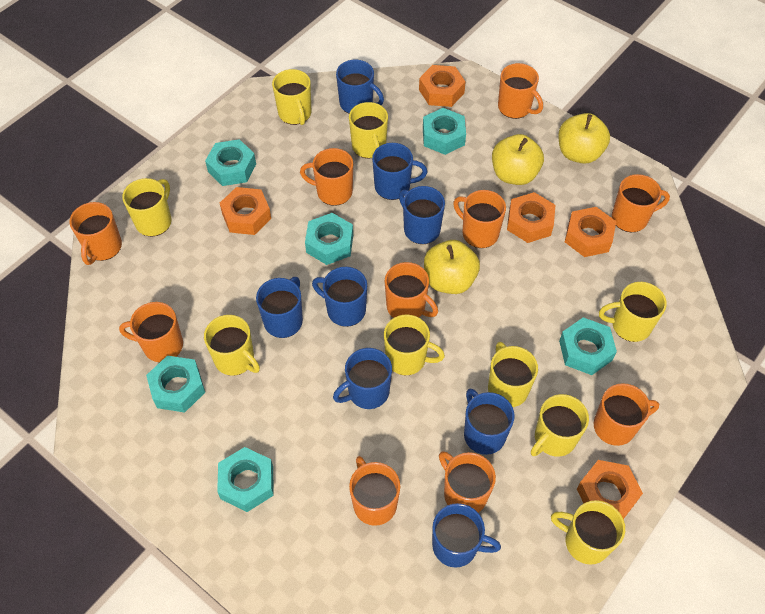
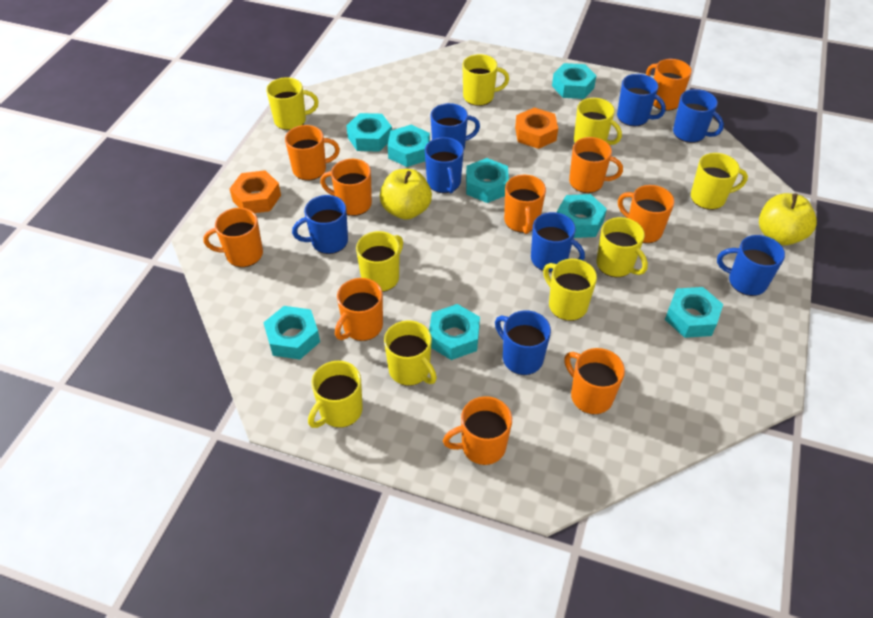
orange nut: 5 -> 2
turquoise nut: 6 -> 8
yellow apple: 3 -> 2

